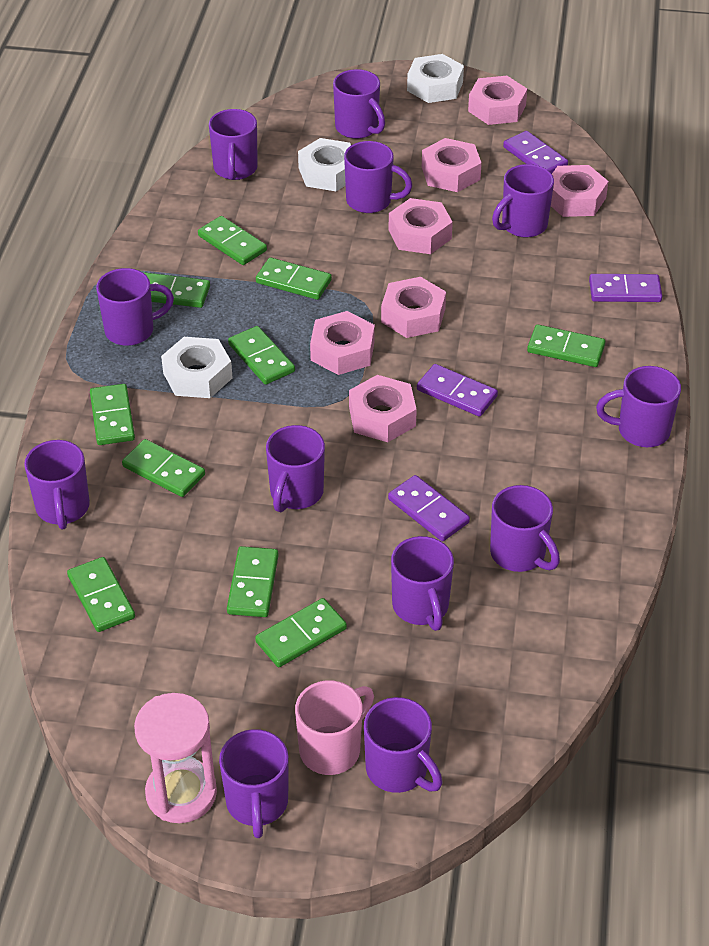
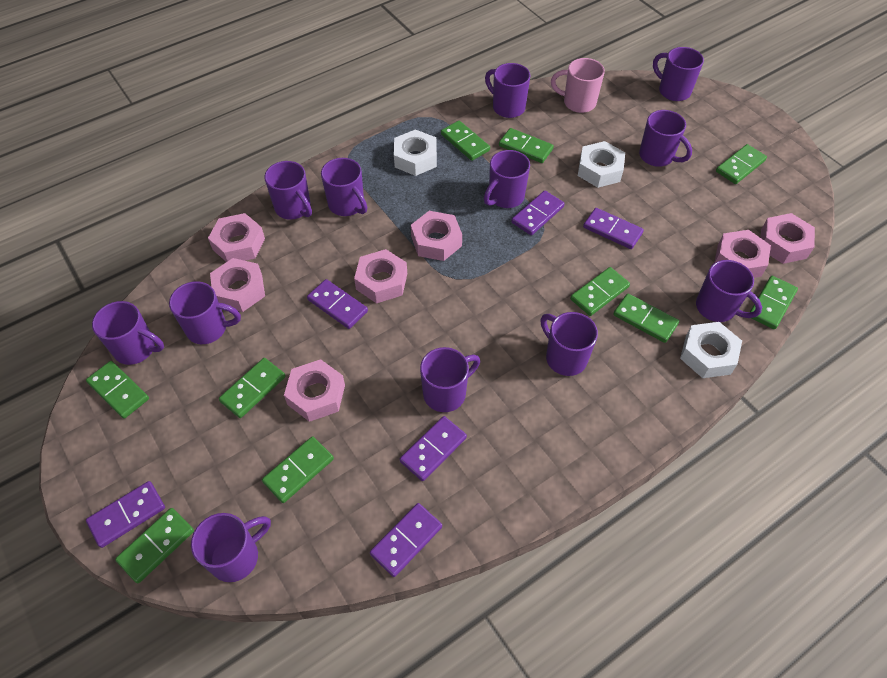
pink hourglass: 1 -> 0
purple domino: 4 -> 6

